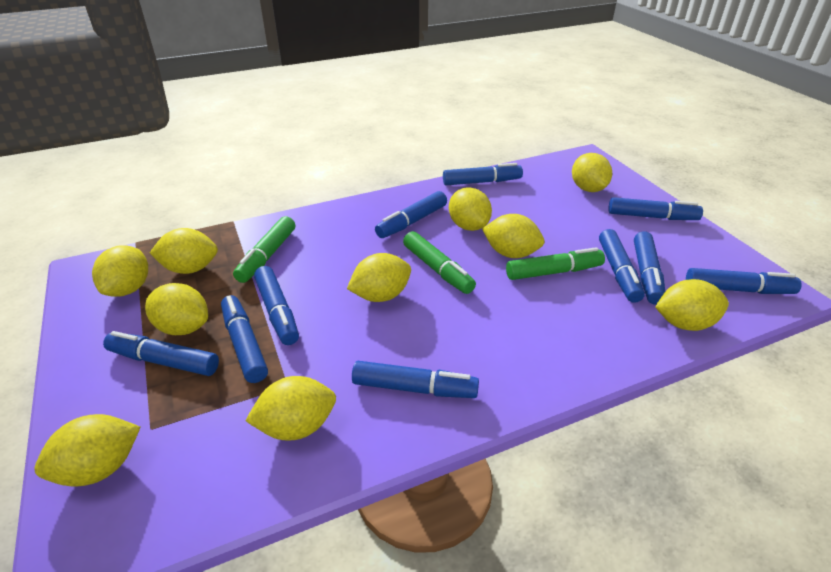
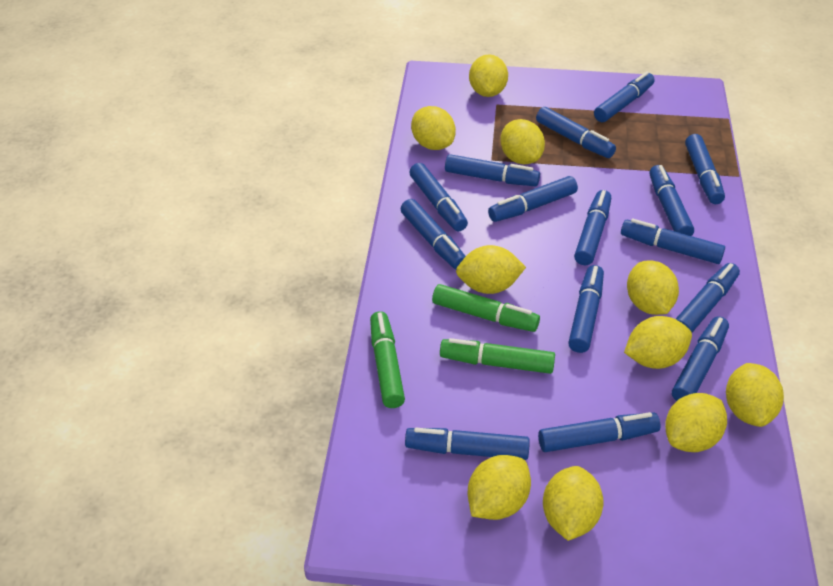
blue marker: 10 -> 15

